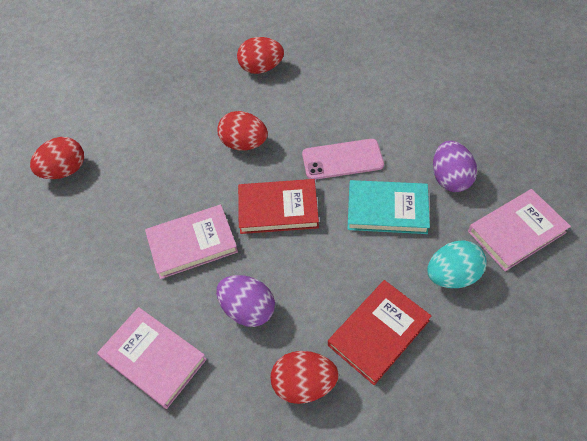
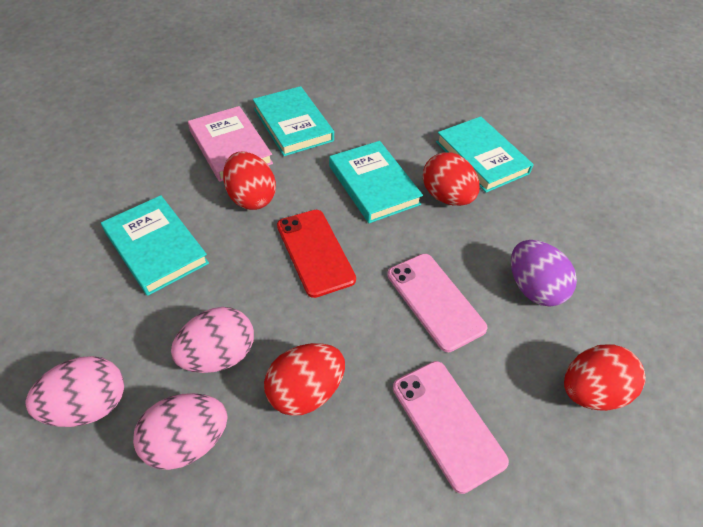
pink book: 3 -> 1
pink egg: 0 -> 3
pink phone: 1 -> 2
purple egg: 2 -> 1
red book: 2 -> 0
red phone: 0 -> 1
turquoise book: 1 -> 4
turquoise egg: 1 -> 0

